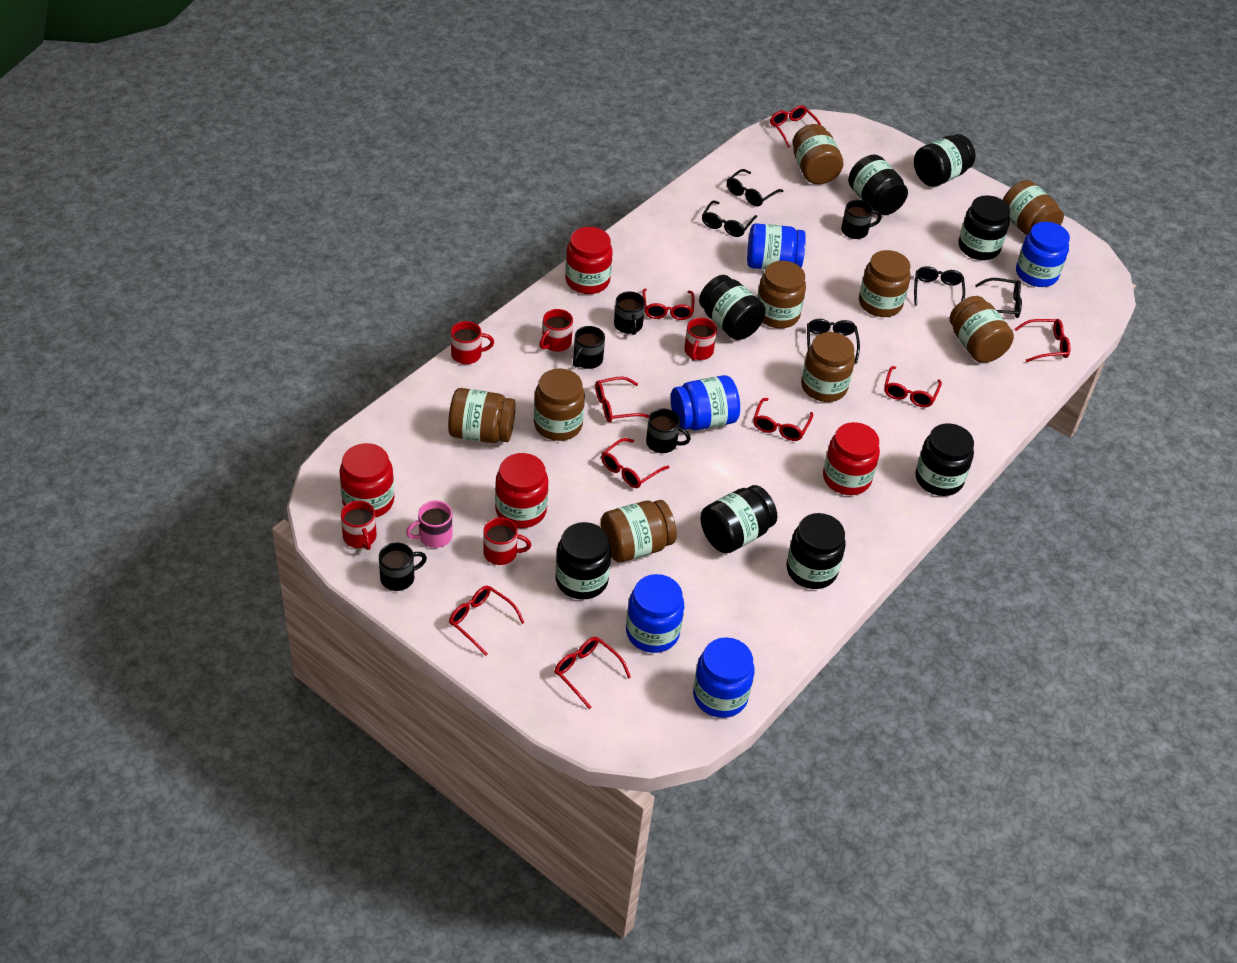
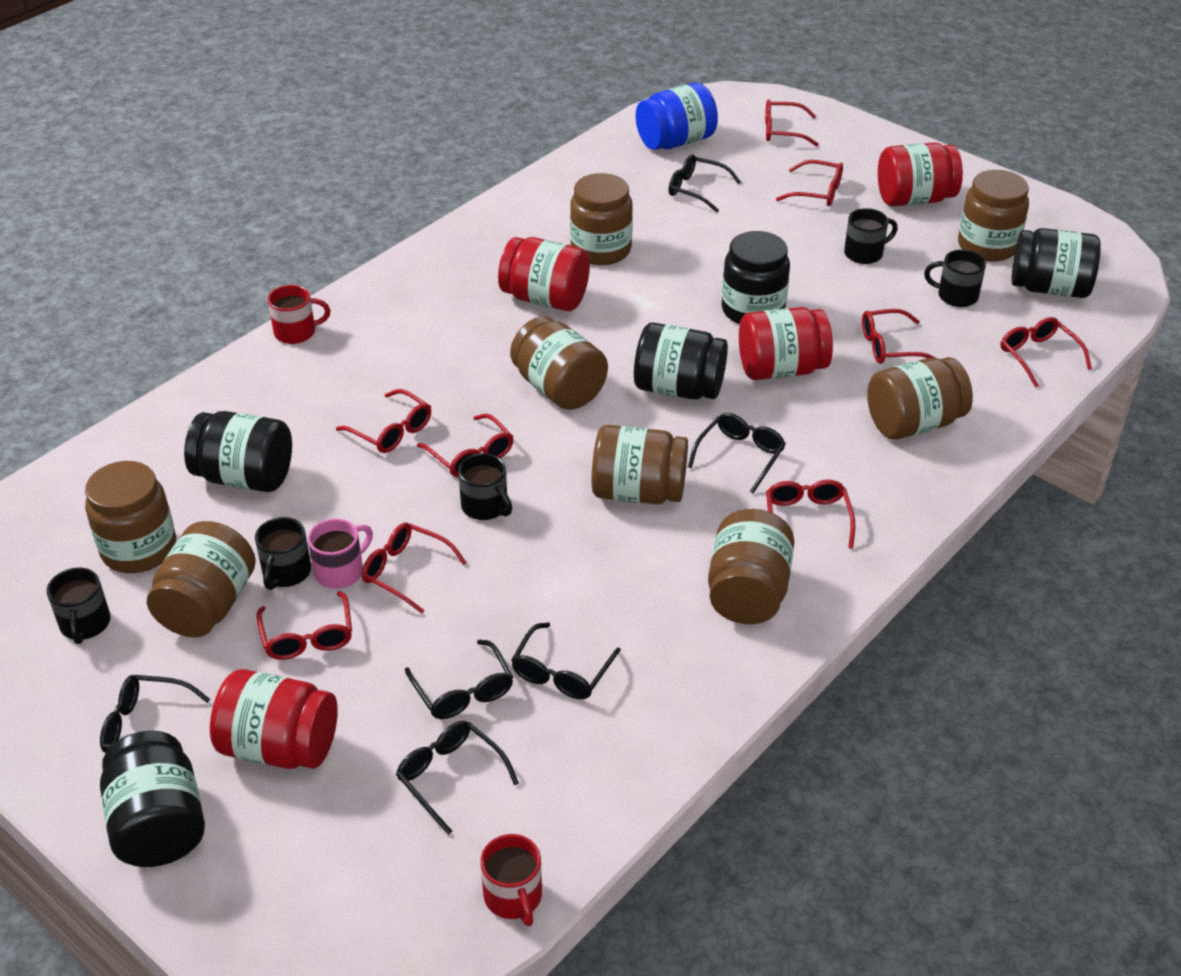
black glasses: 5 -> 6
black jar: 8 -> 5
blue jar: 5 -> 1
brown jar: 9 -> 8
red mug: 5 -> 2

